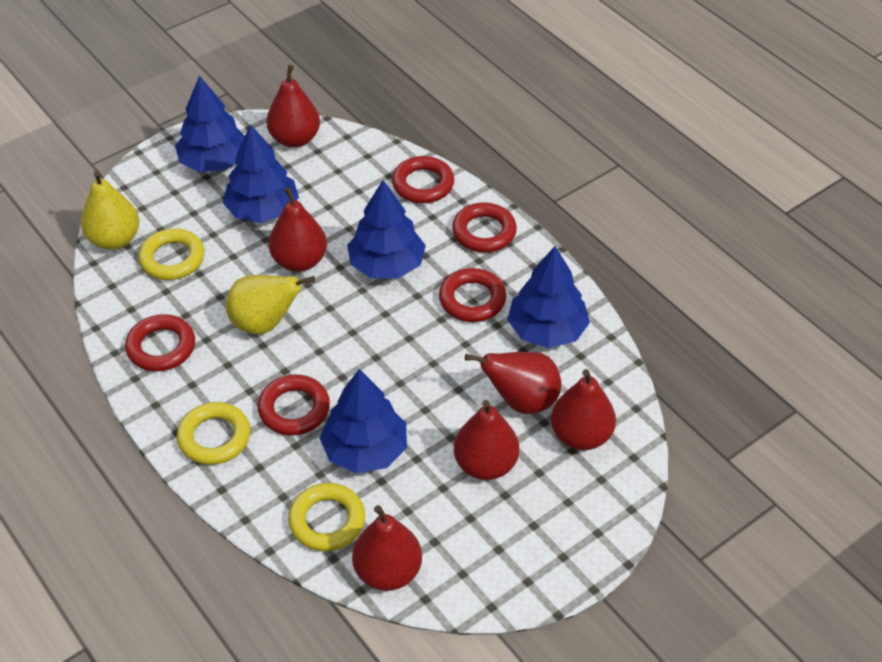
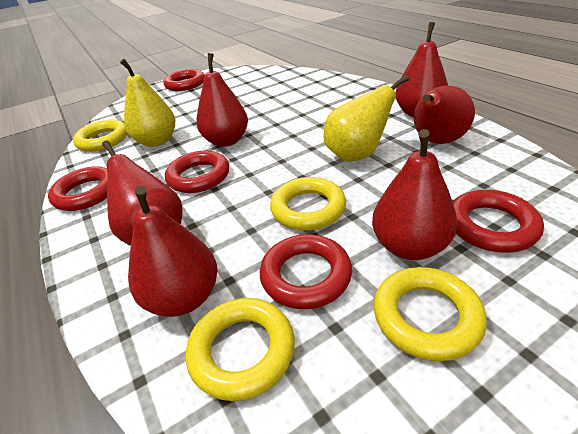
blue tree: 5 -> 0
yellow ring: 3 -> 4

